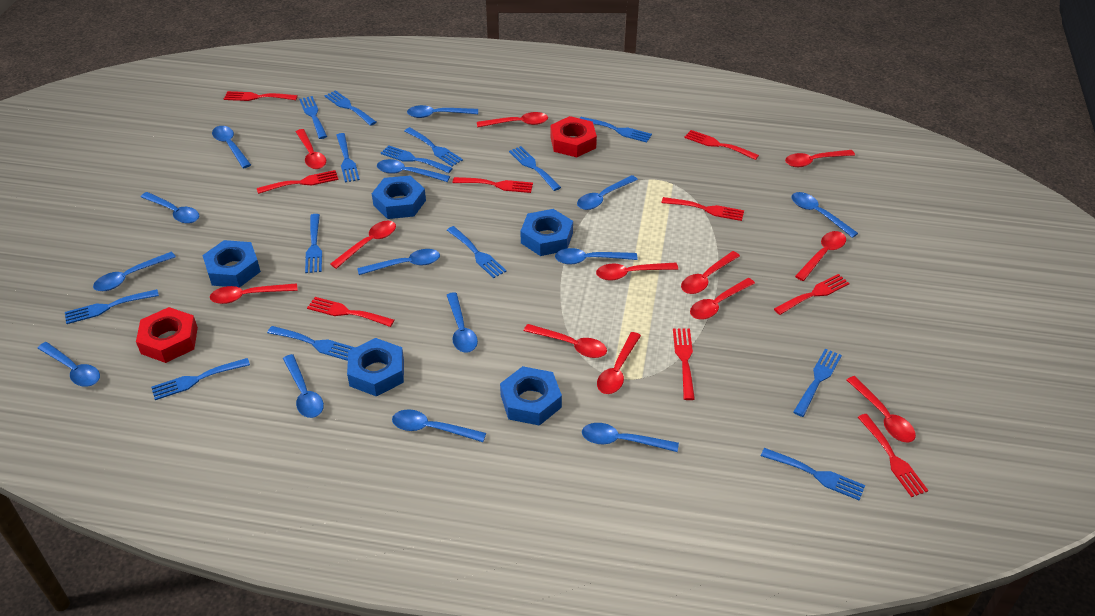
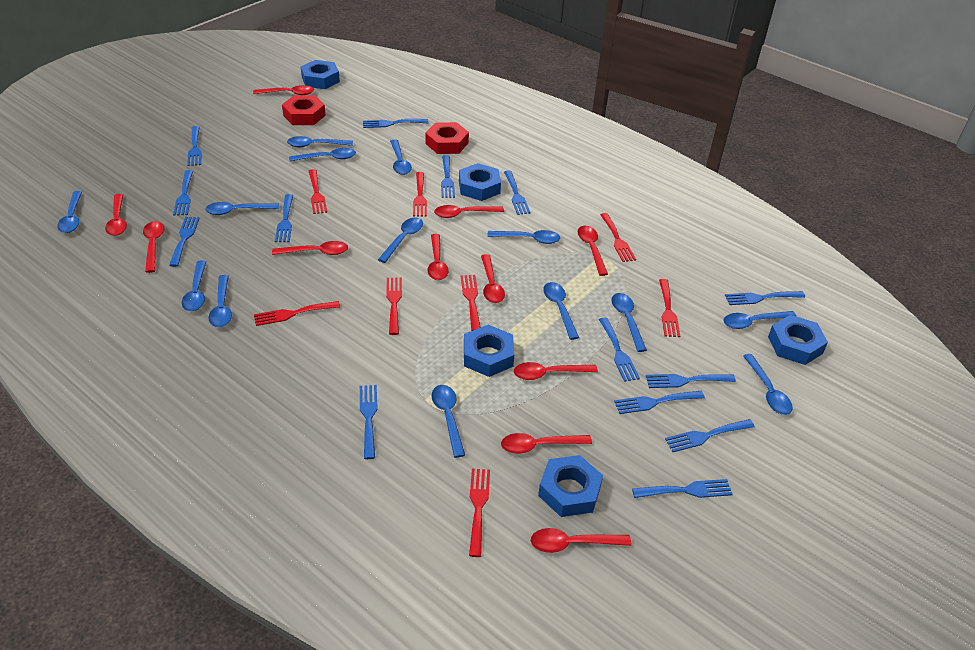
red fork: 9 -> 8
red spoon: 12 -> 11

